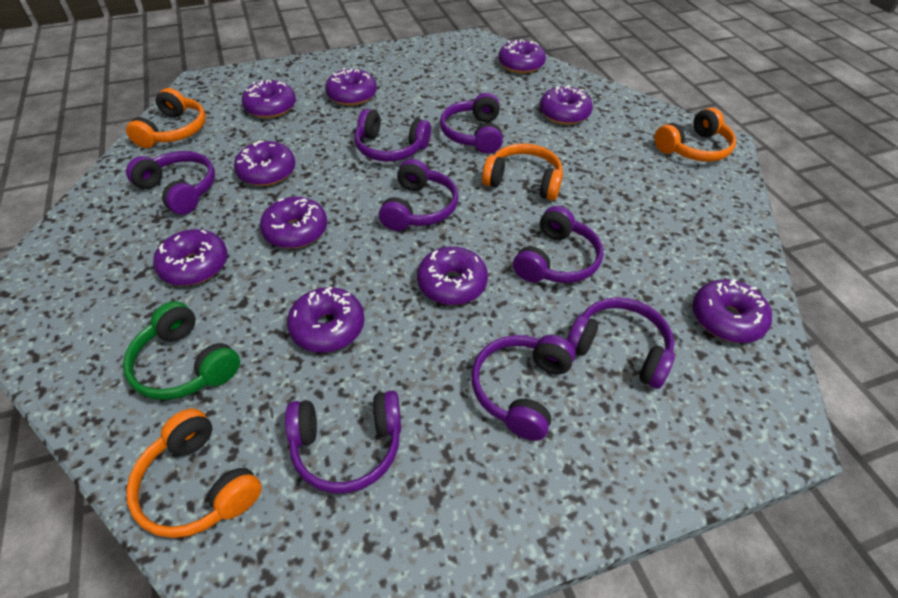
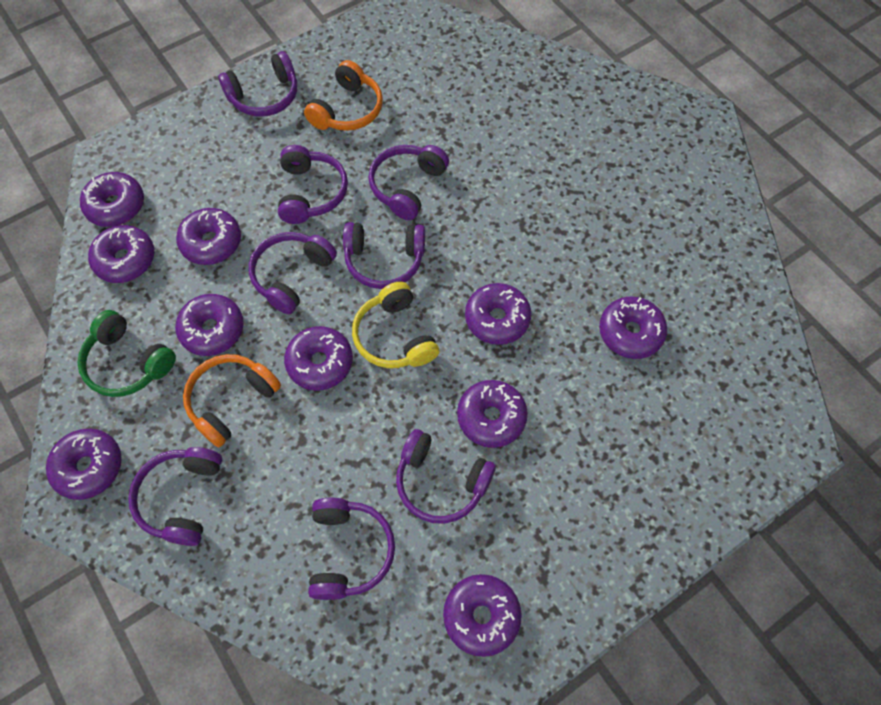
orange headphones: 4 -> 2
yellow headphones: 0 -> 1

